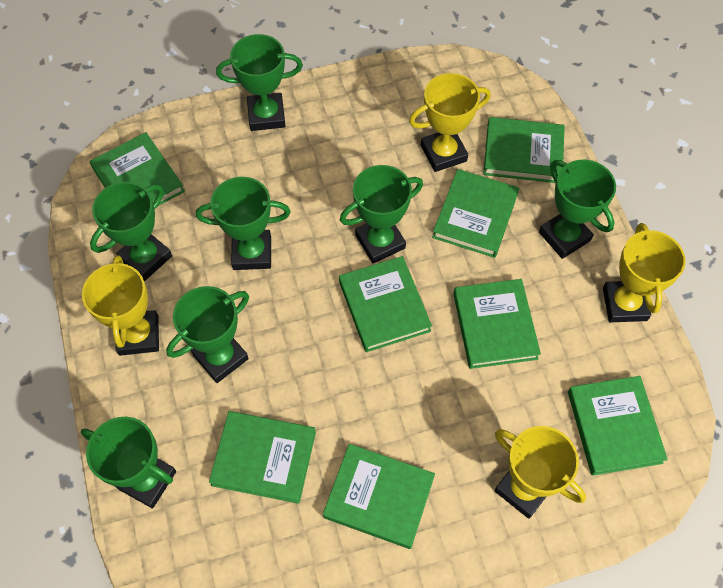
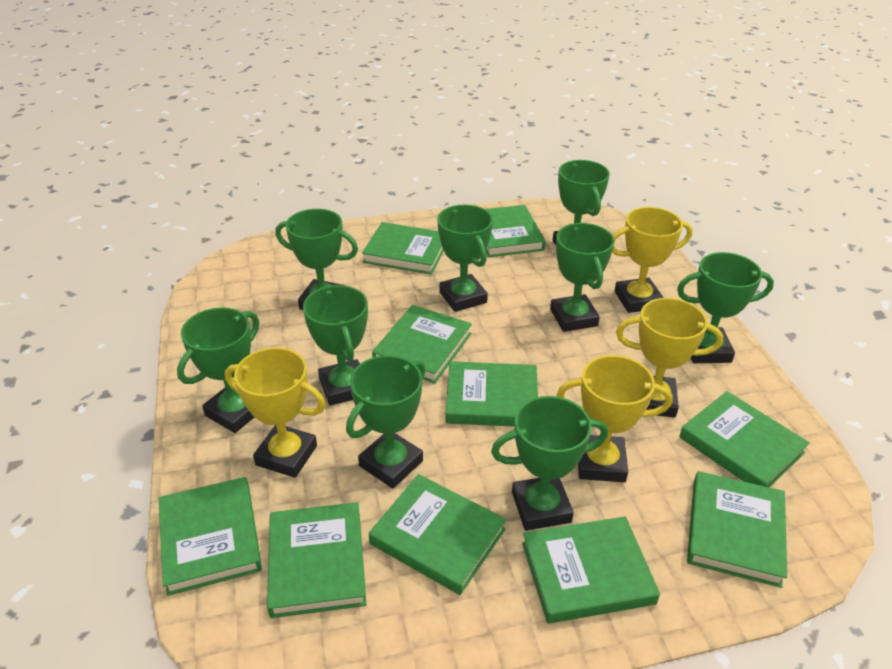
green book: 8 -> 10
green trophy: 7 -> 9

